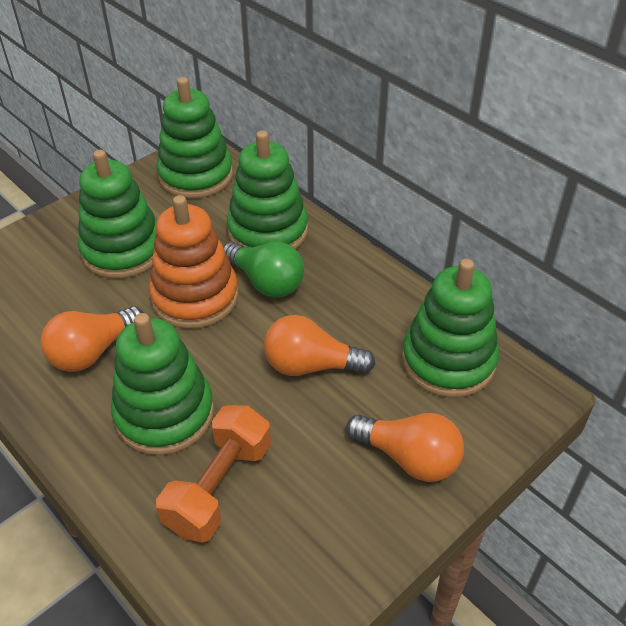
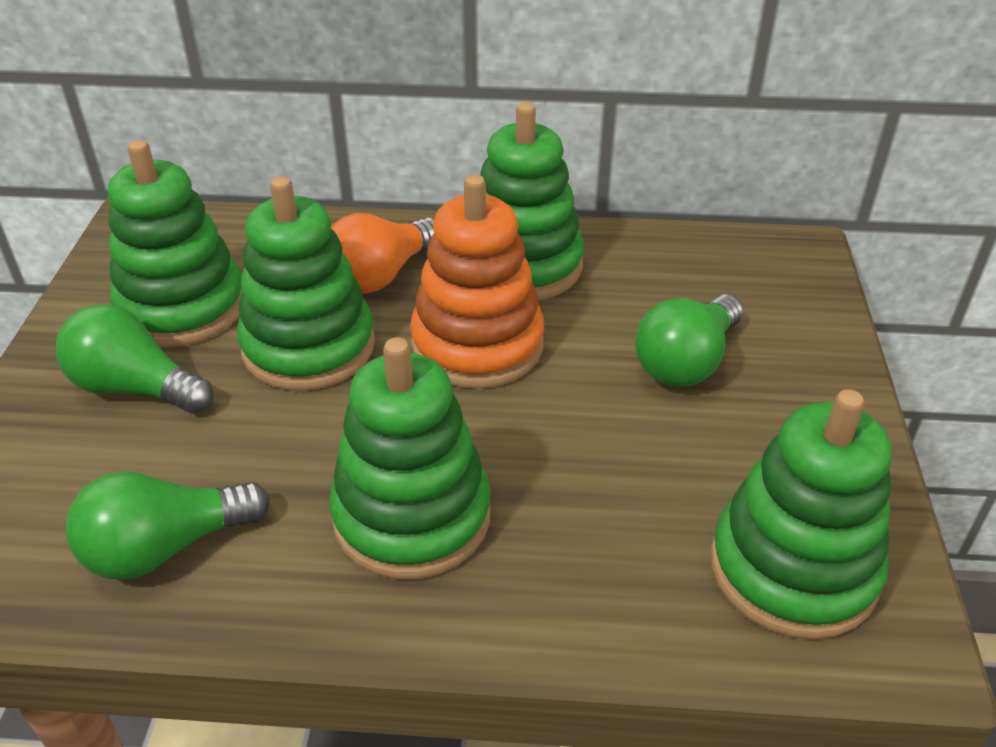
green light bulb: 1 -> 3
orange dumbbell: 1 -> 0
orange light bulb: 3 -> 1

